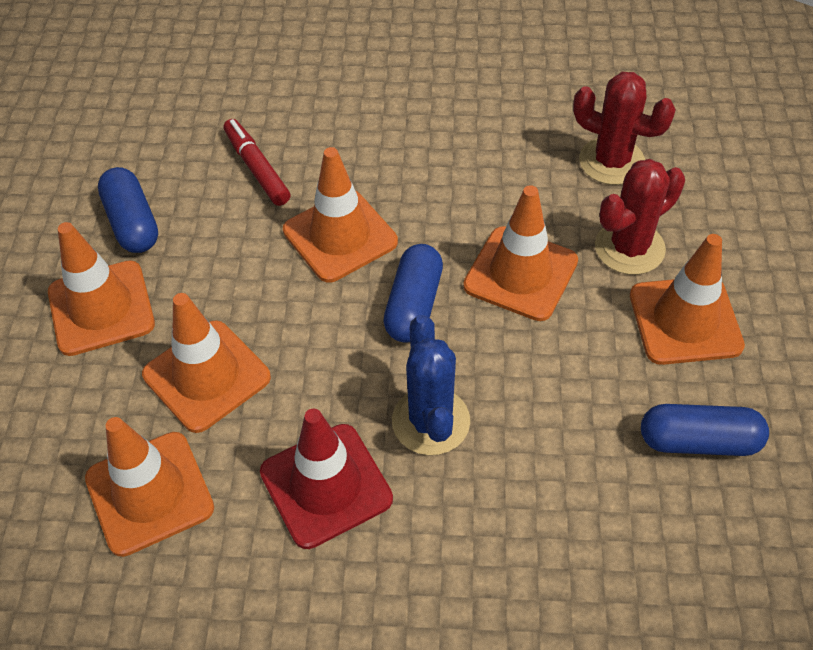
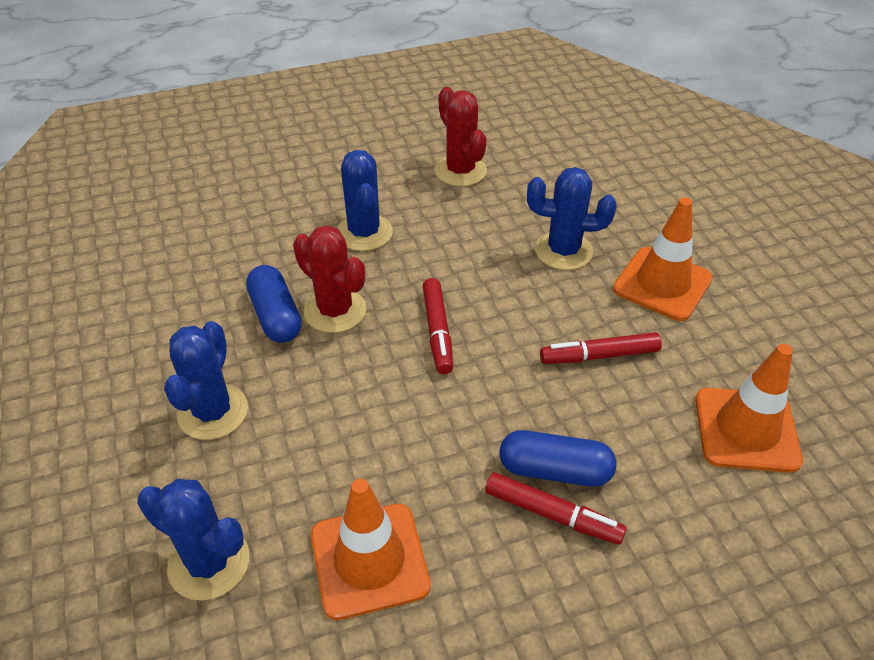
blue cactus: 1 -> 4
blue capsule: 3 -> 2
orange traffic cone: 6 -> 3
red marker: 1 -> 3
red traffic cone: 1 -> 0

